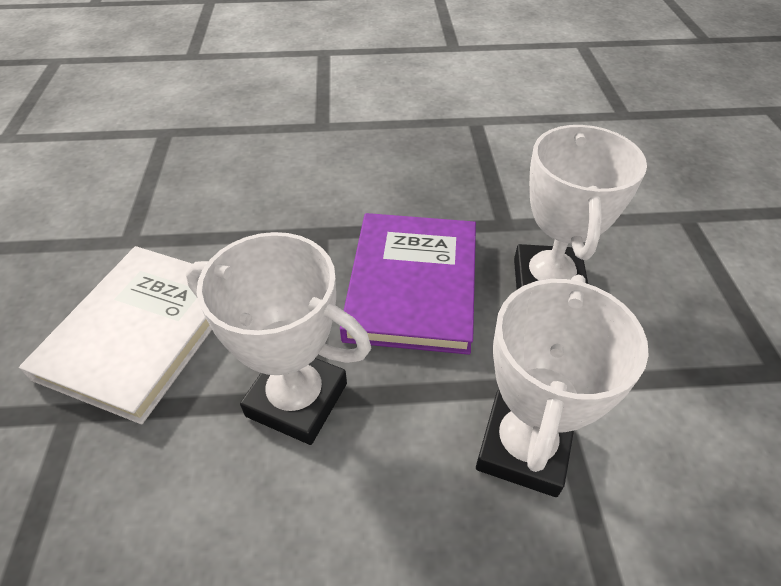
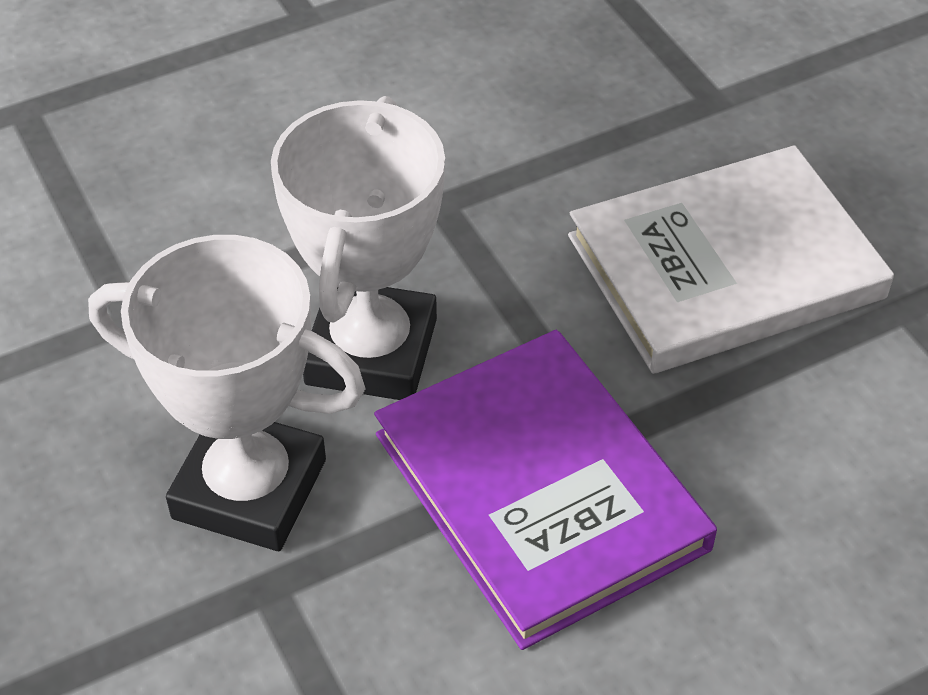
white trophy: 3 -> 2

